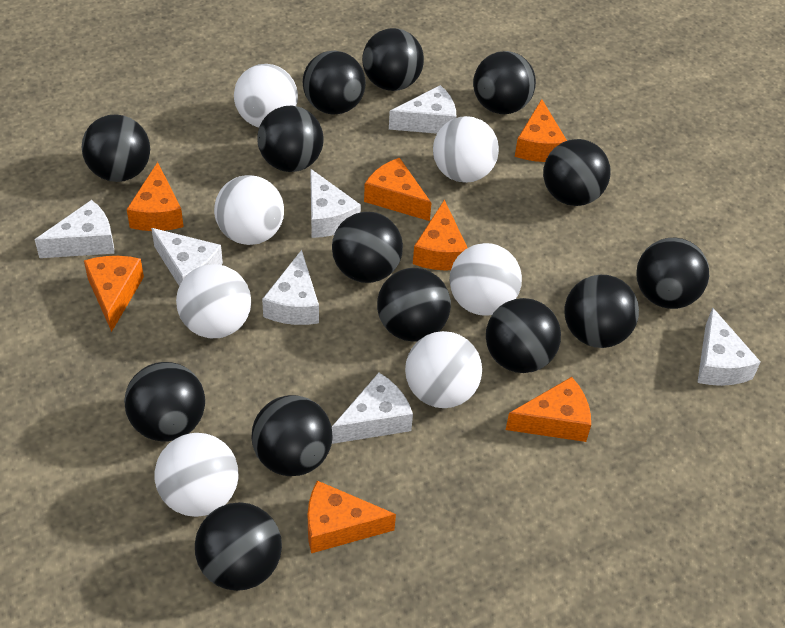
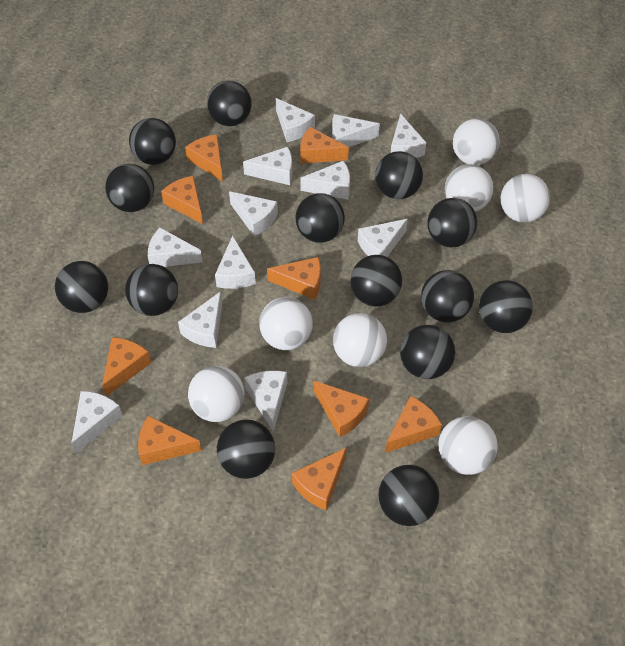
orange cheese: 7 -> 9
white cheese: 7 -> 12

